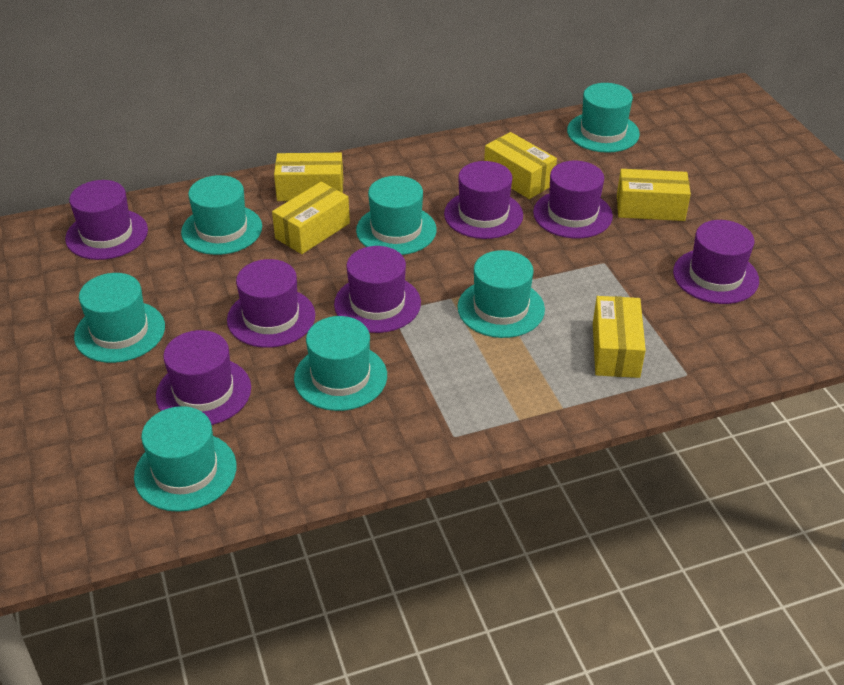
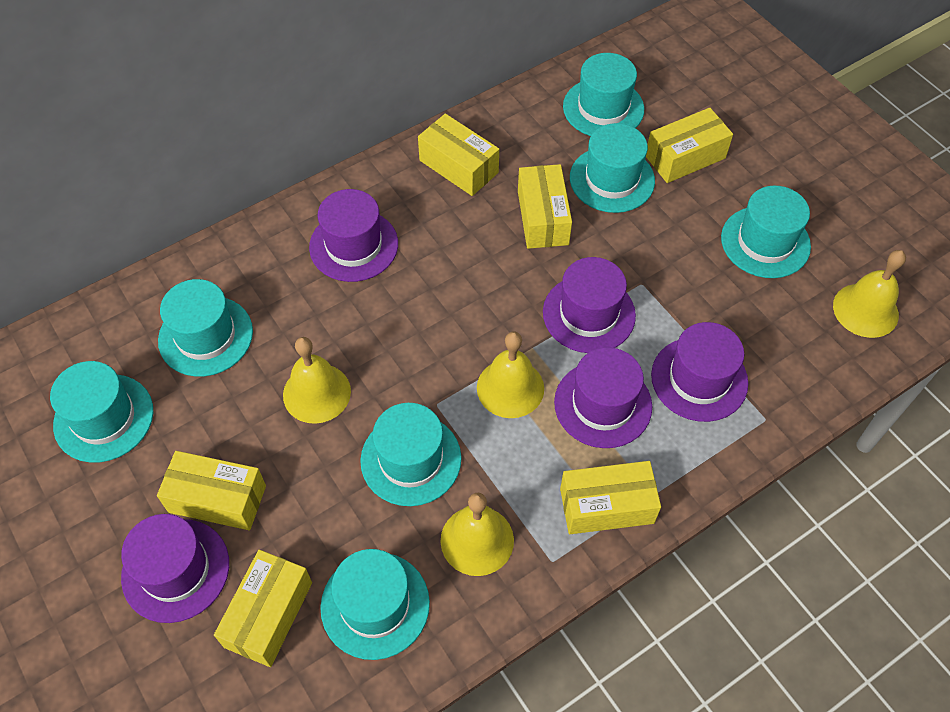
purple hat: 7 -> 5
yellow bell: 0 -> 4
yellow box: 5 -> 6

